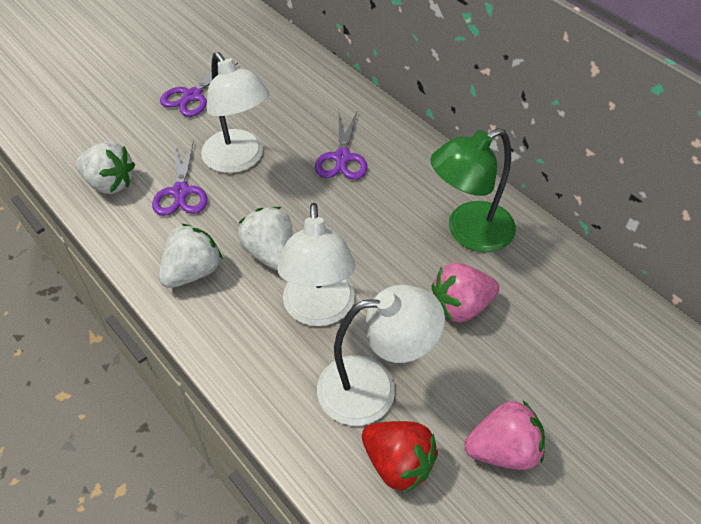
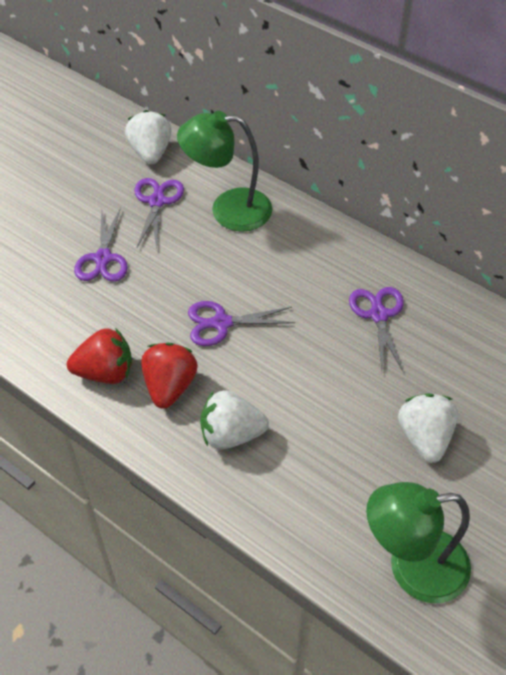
green lamp: 1 -> 2
pink strawberry: 2 -> 0
purple scissors: 3 -> 4
red strawberry: 1 -> 2
white lamp: 3 -> 0

